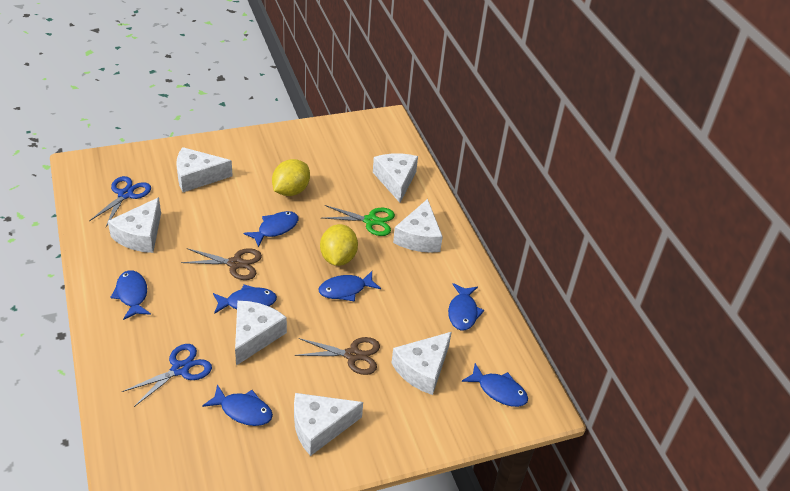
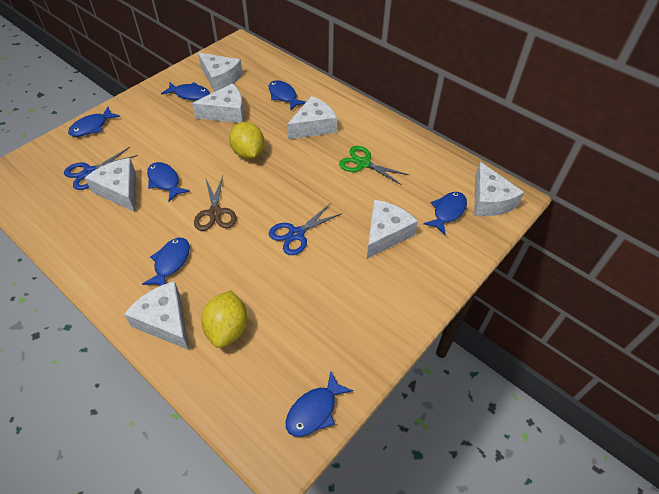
brown scissors: 2 -> 1

